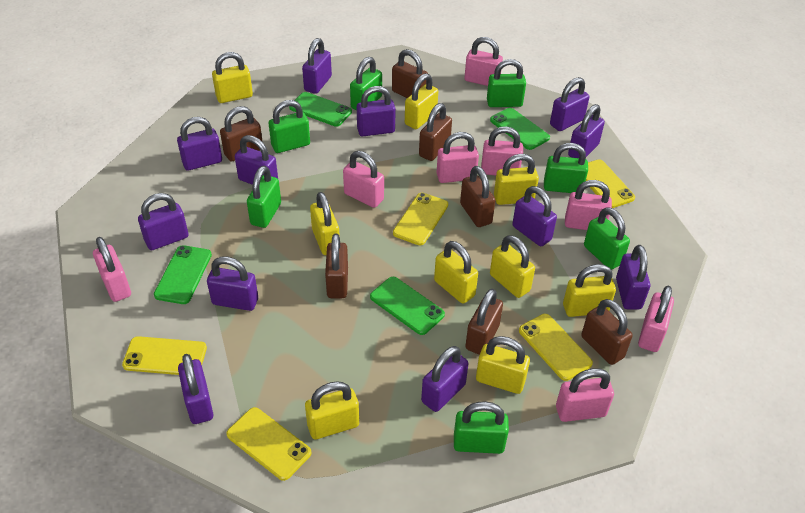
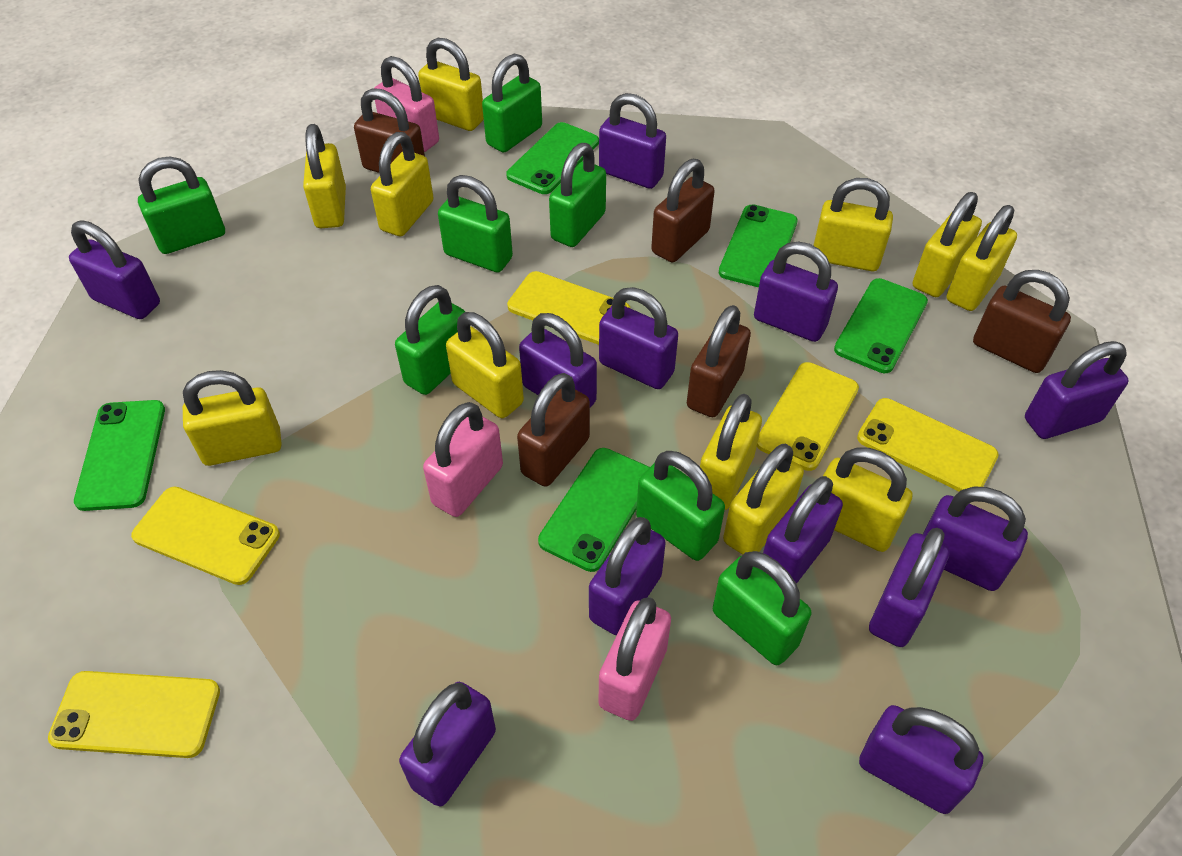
brown padlock: 7 -> 5
green phone: 4 -> 5
pink padlock: 8 -> 3
yellow padlock: 9 -> 11

